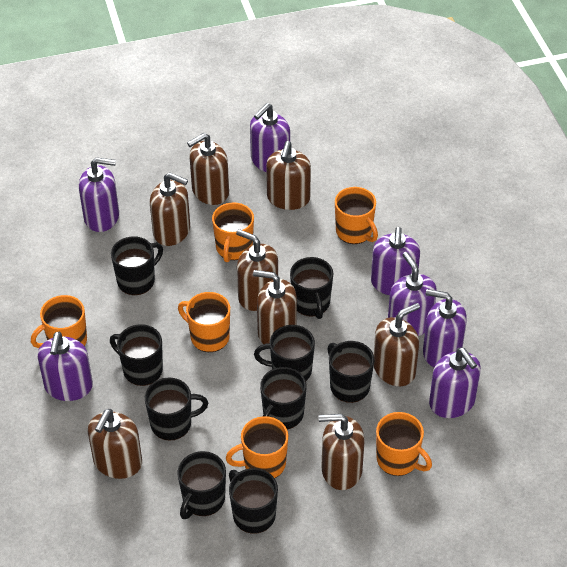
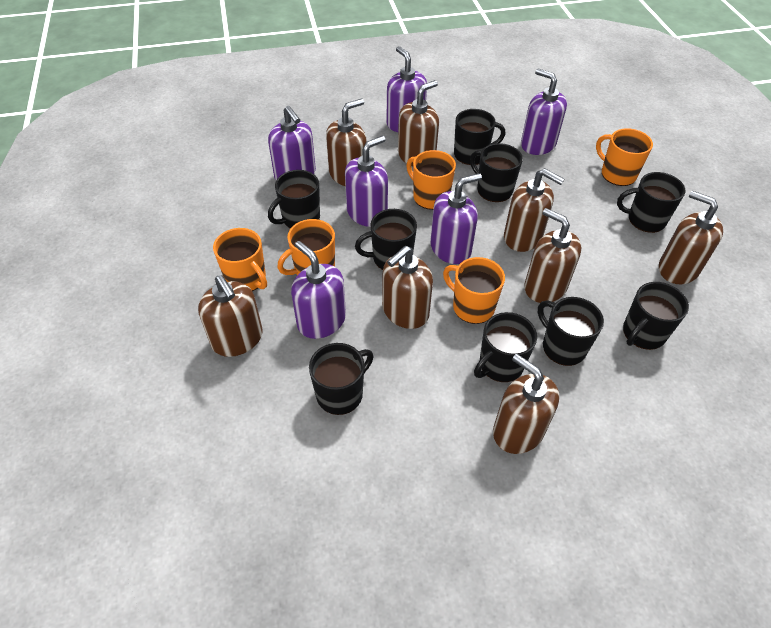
orange mug: 6 -> 5
purple soap dispenser: 7 -> 6

